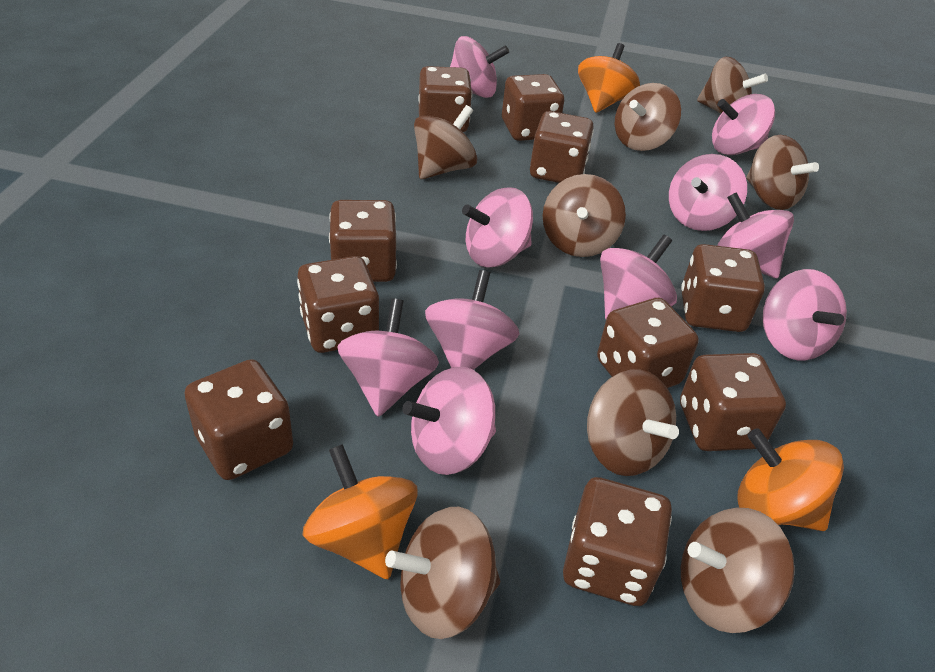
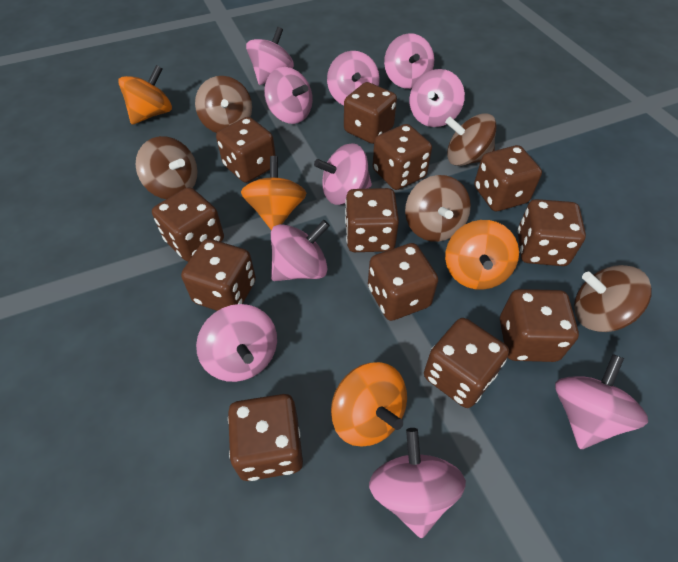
brown dice: 10 -> 12
brown spinning top: 8 -> 5
orange spinning top: 3 -> 4

